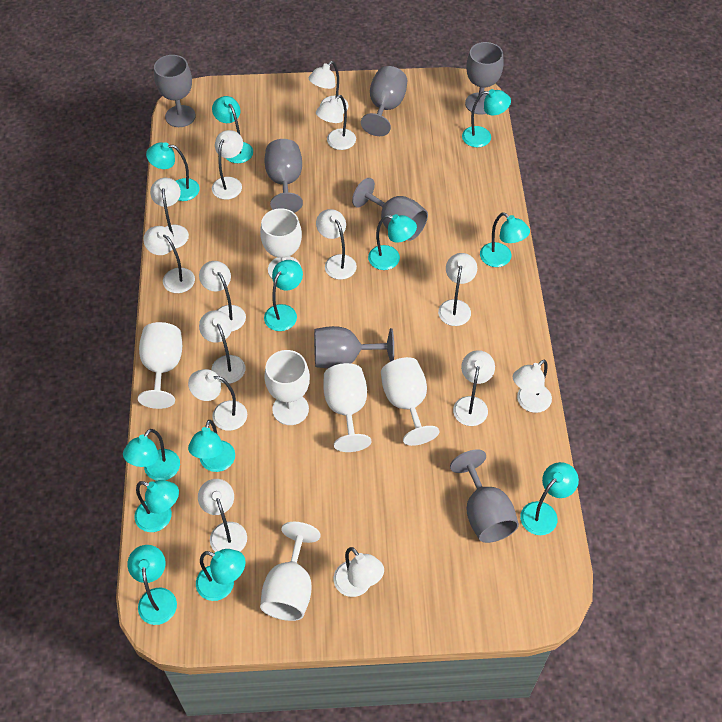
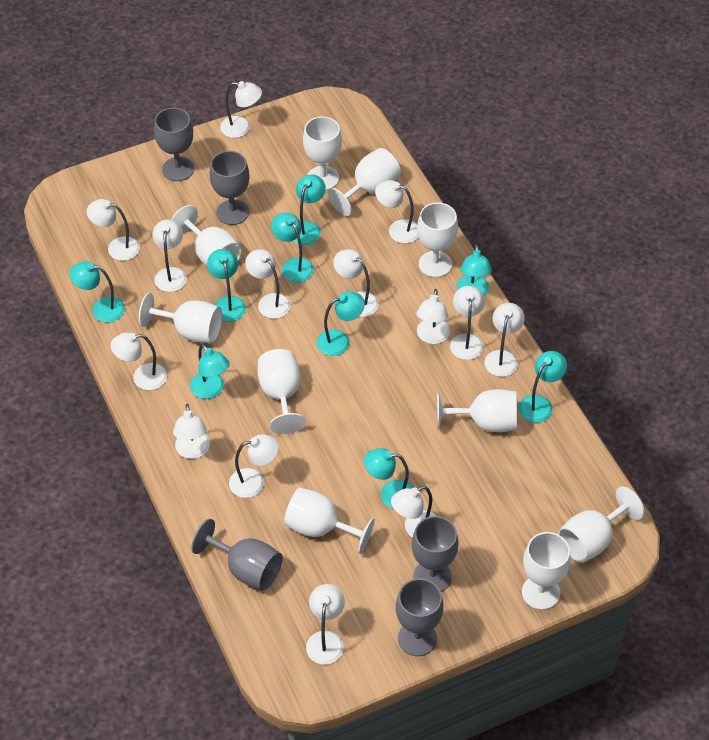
grey goblet: 7 -> 5
turquoise lamp: 12 -> 9
white goblet: 6 -> 10

